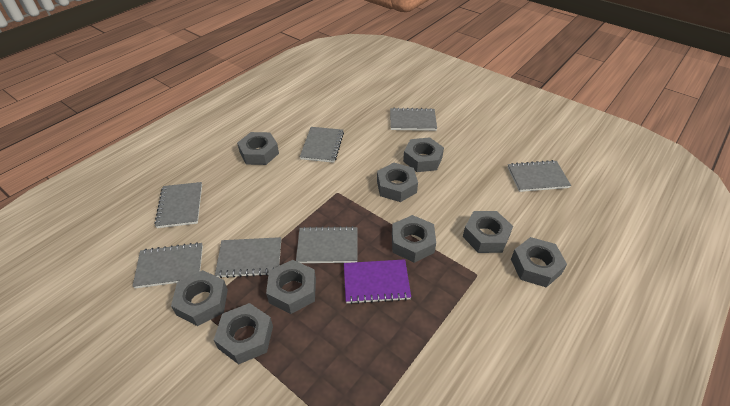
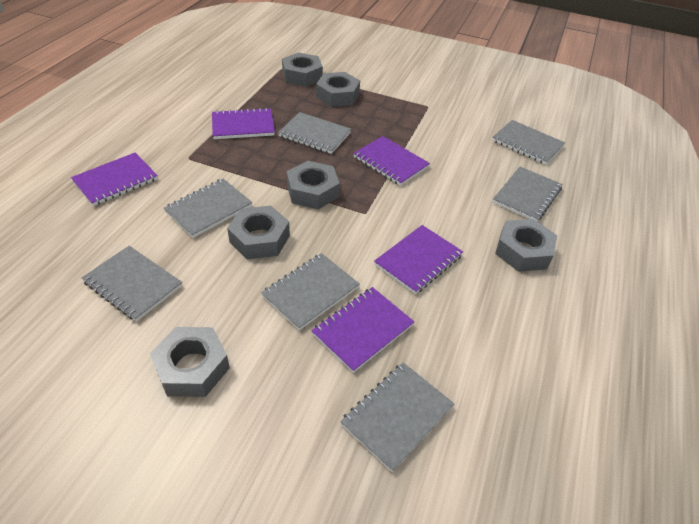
grey nut: 9 -> 6
purple notebook: 1 -> 5

